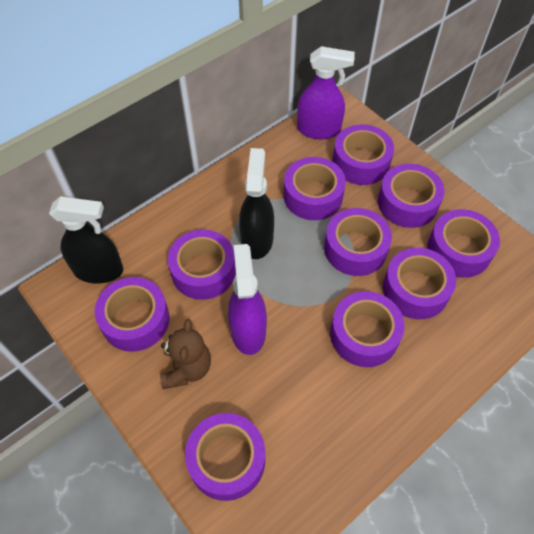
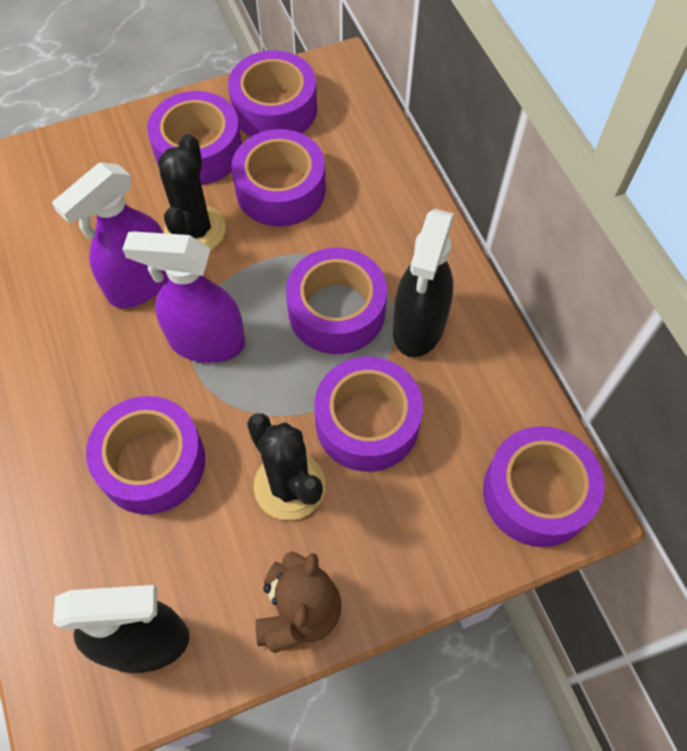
black cactus: 0 -> 2
purple tape: 10 -> 7

